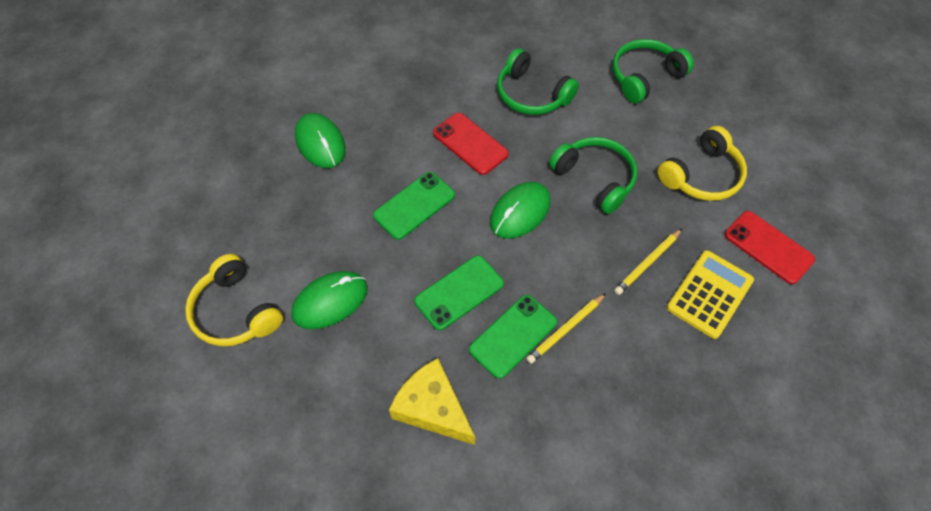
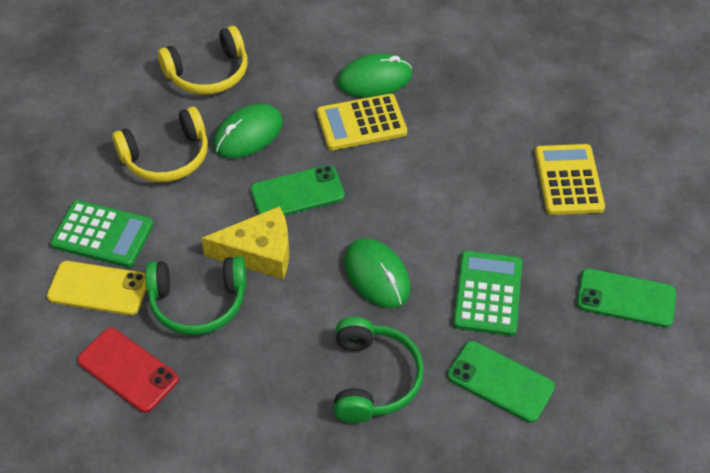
green calculator: 0 -> 2
green headphones: 3 -> 2
red phone: 2 -> 1
yellow calculator: 1 -> 2
yellow pencil: 2 -> 0
yellow phone: 0 -> 1

